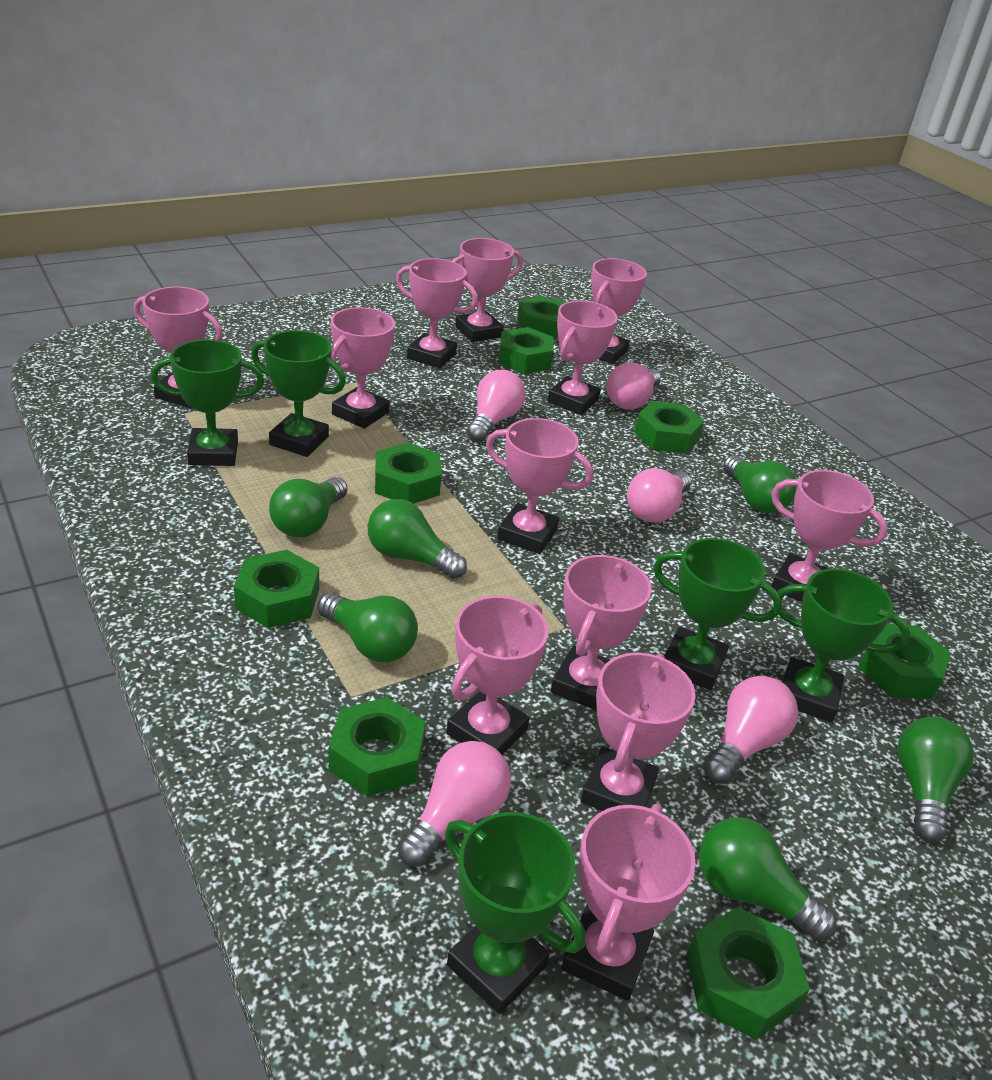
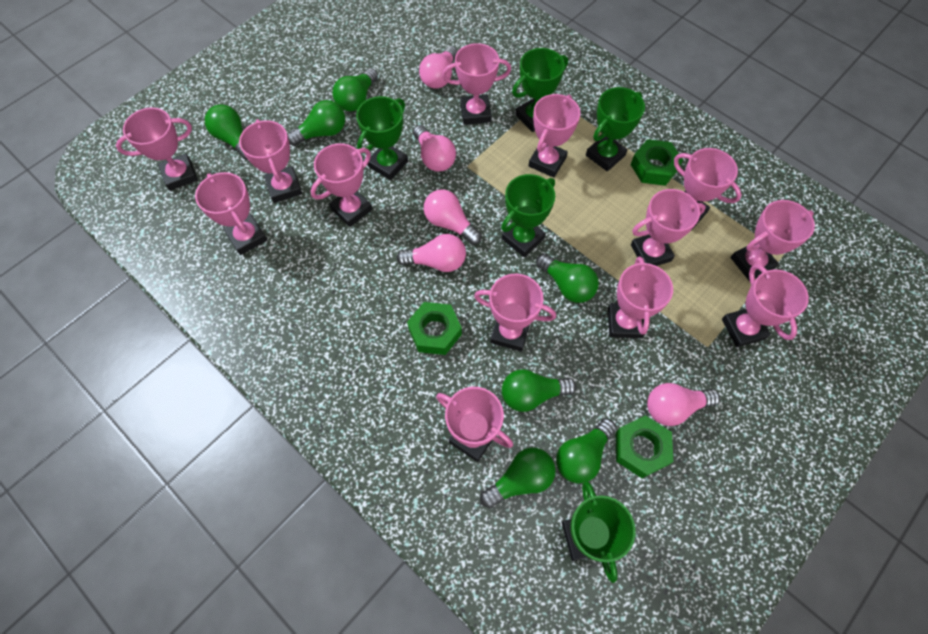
green light bulb: 6 -> 7
green nut: 8 -> 3
pink trophy: 12 -> 13

